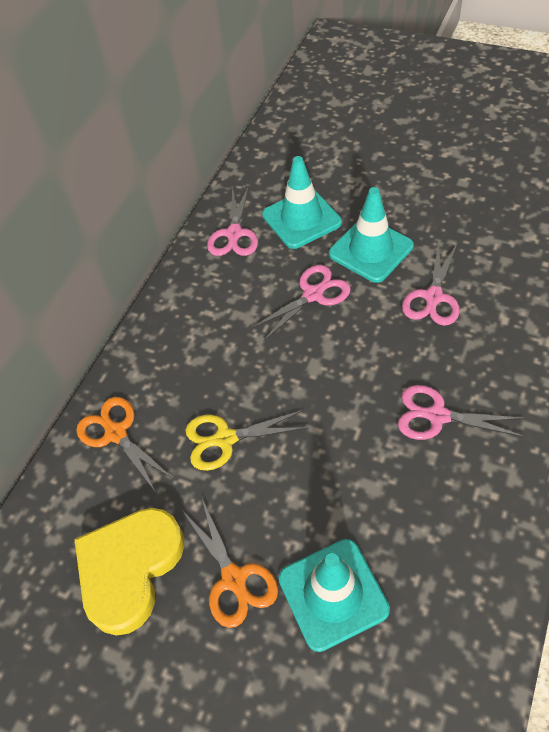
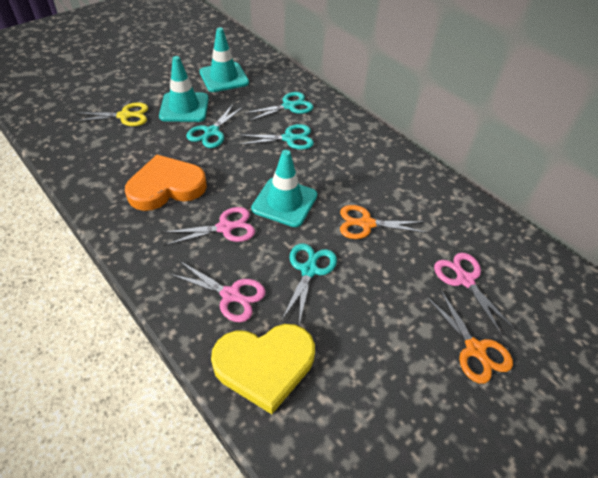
orange heart: 0 -> 1
pink scissors: 4 -> 3
turquoise scissors: 0 -> 4

